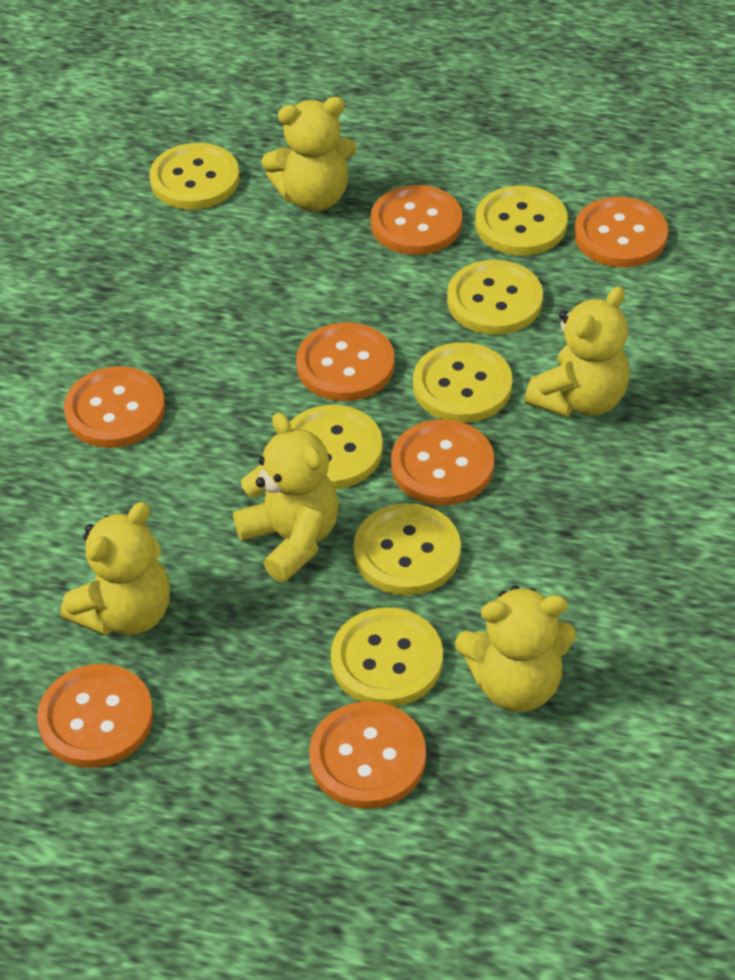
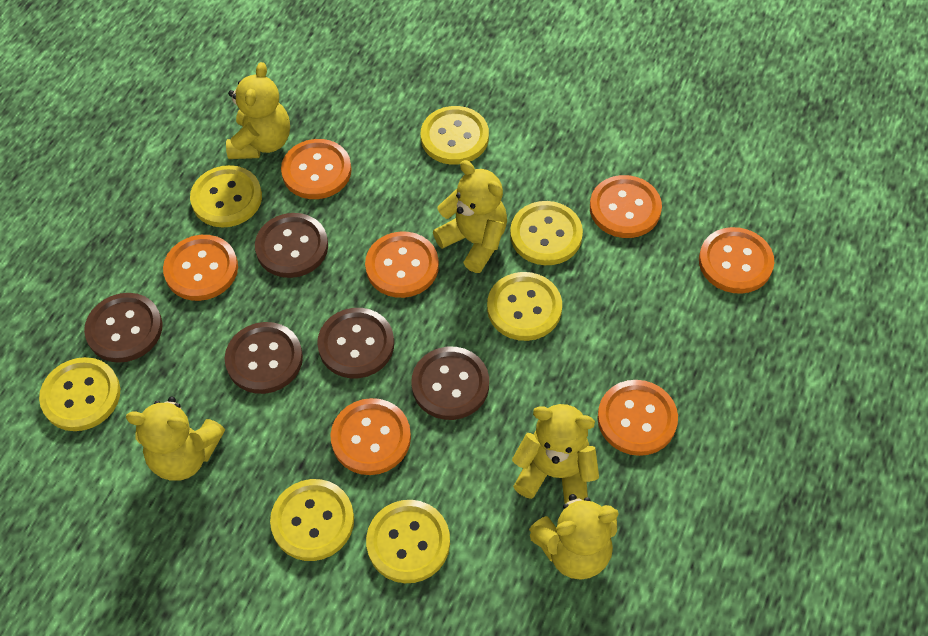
brown button: 0 -> 5

